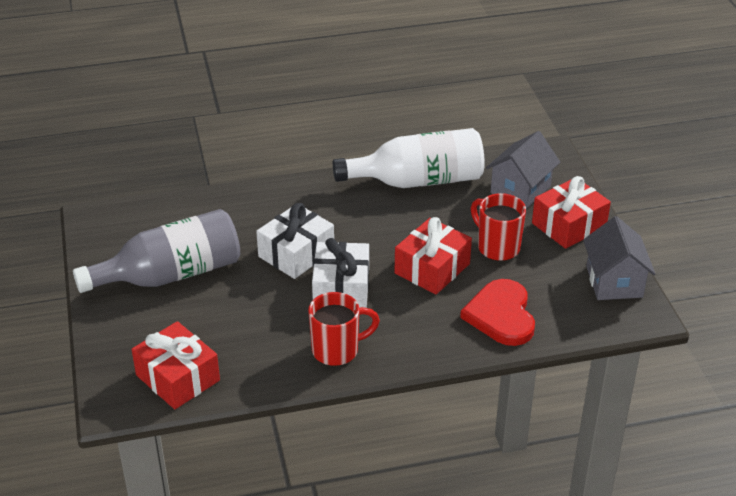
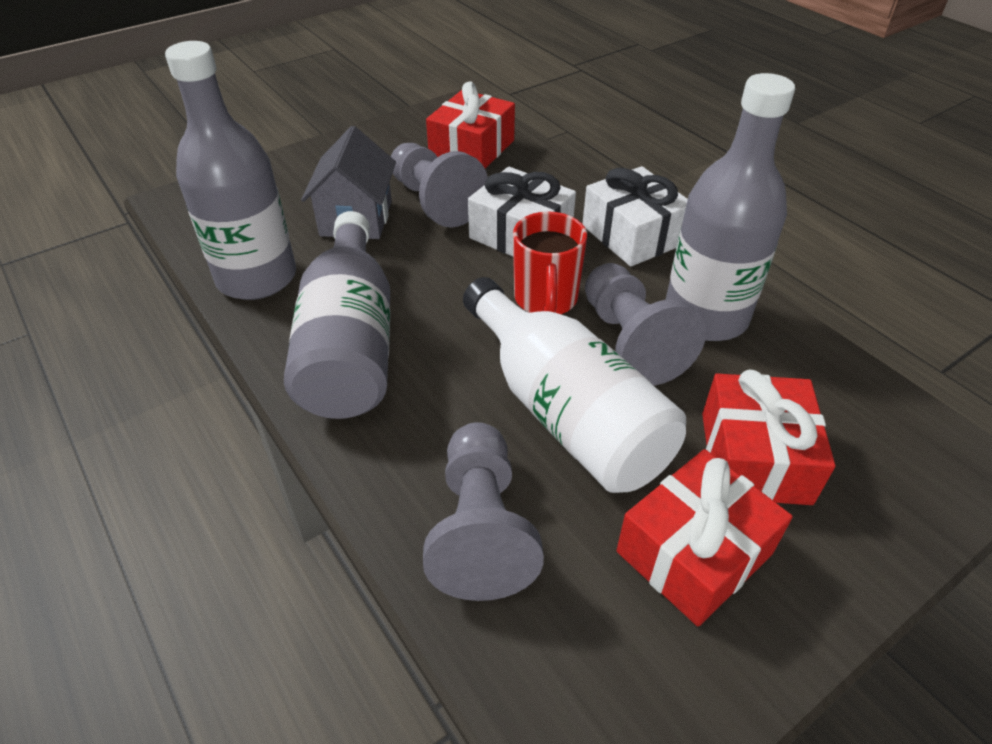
grey bottle: 1 -> 3
grey house: 2 -> 1
grey pawn: 0 -> 3
red heart: 1 -> 0
red mug: 2 -> 1

